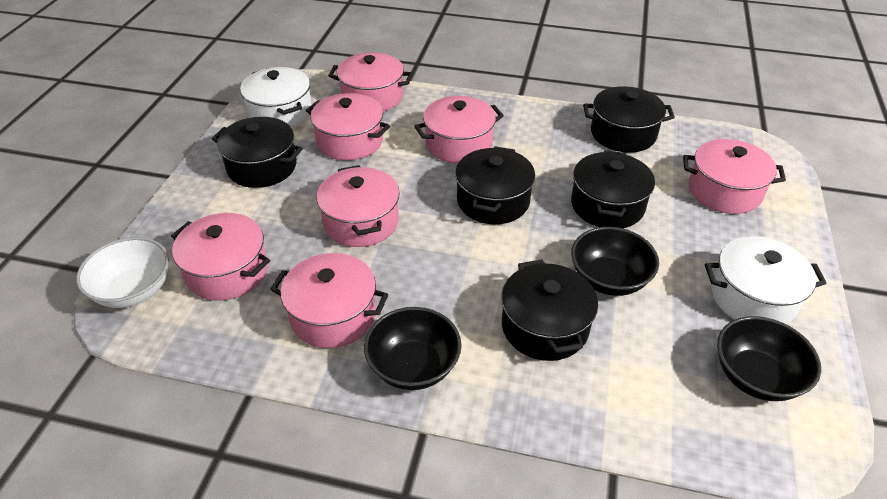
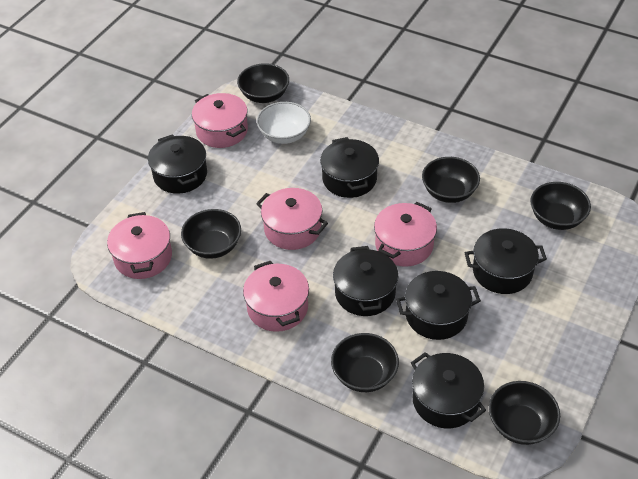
black bowl: 3 -> 6
black pot: 5 -> 6
pink pot: 7 -> 5
white pot: 2 -> 0

